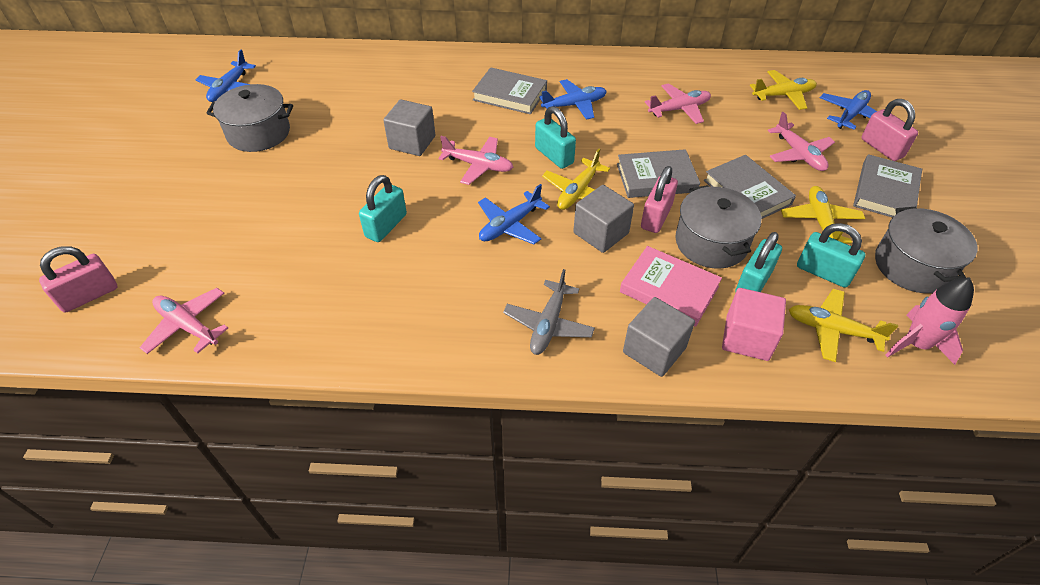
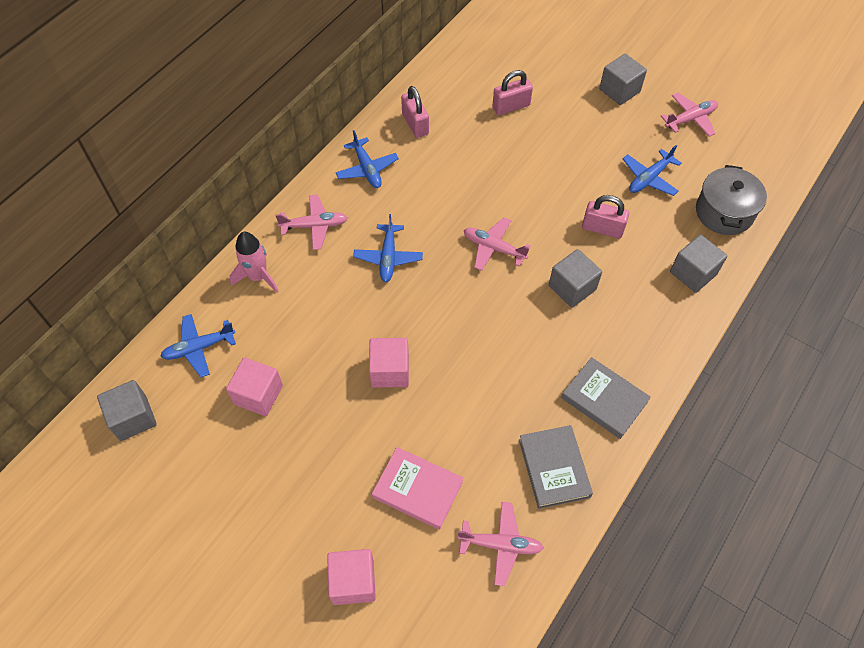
grey book: 4 -> 2
grey cube: 3 -> 4
grey plane: 1 -> 0
grey pot: 3 -> 1
pink cube: 1 -> 3
turquoise padlock: 4 -> 0
yellow plane: 4 -> 0

